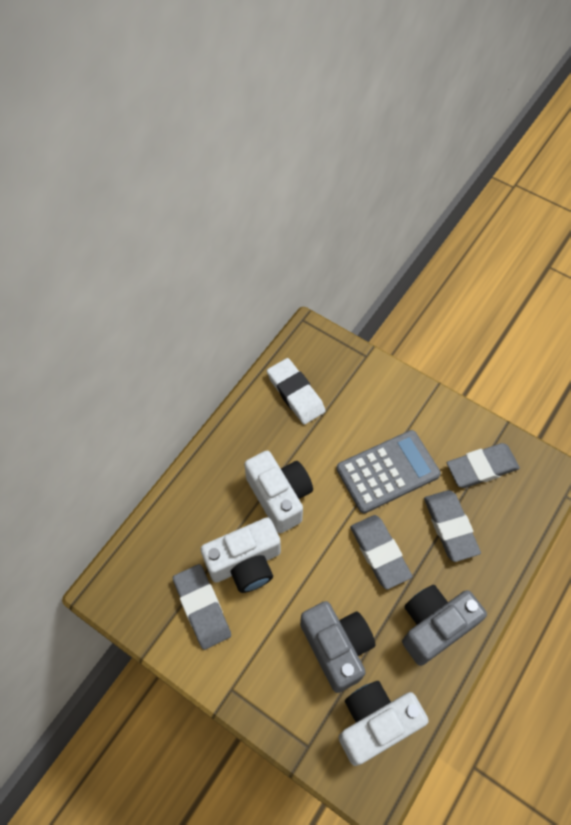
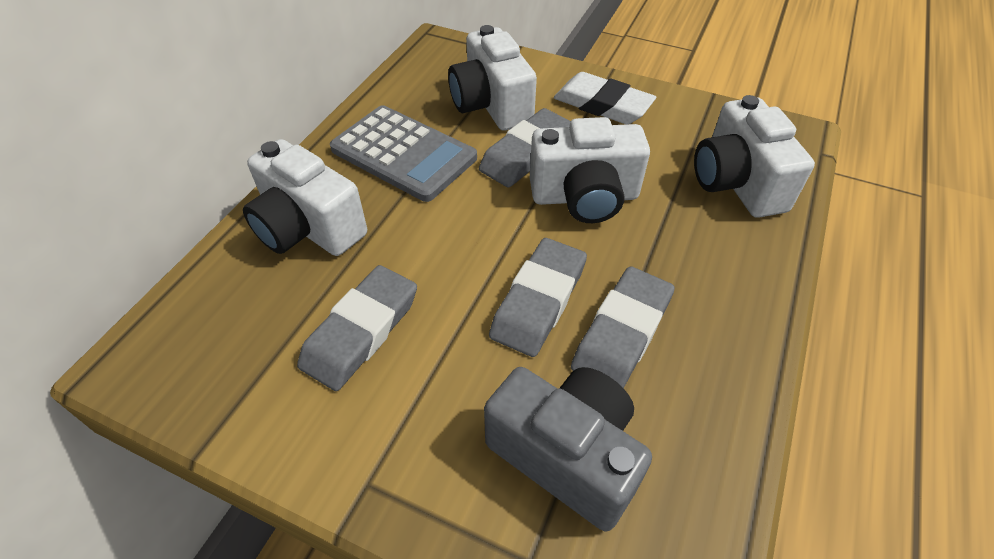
grey camera: 2 -> 1
white camera: 3 -> 4

